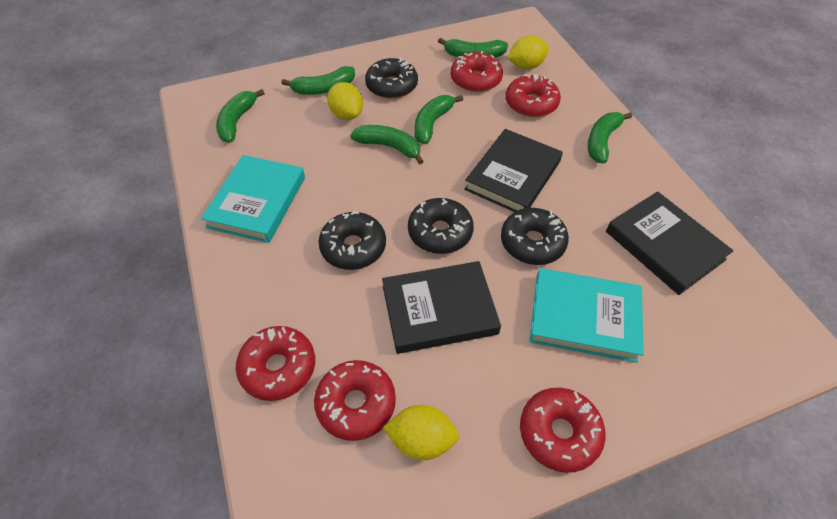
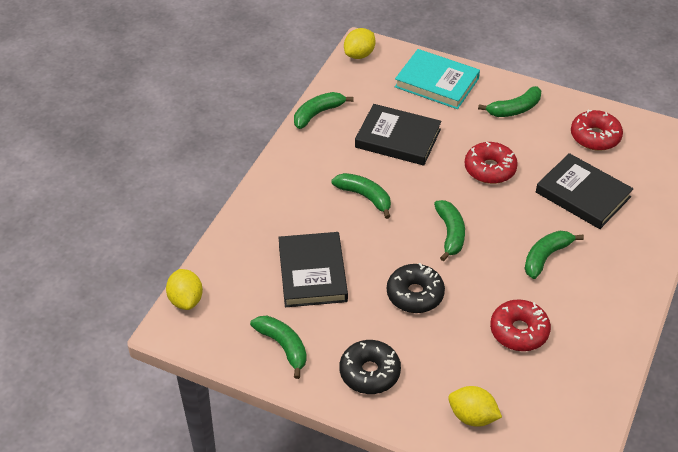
black donut: 4 -> 2
red donut: 5 -> 3
turquoise book: 2 -> 1

